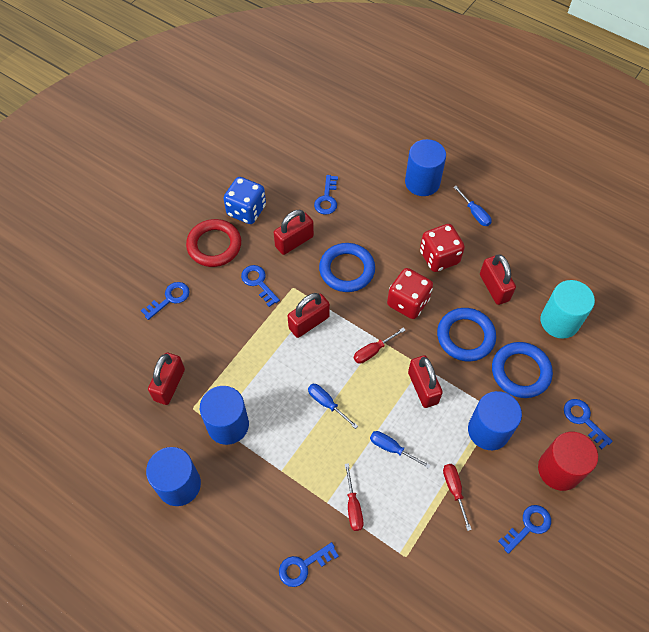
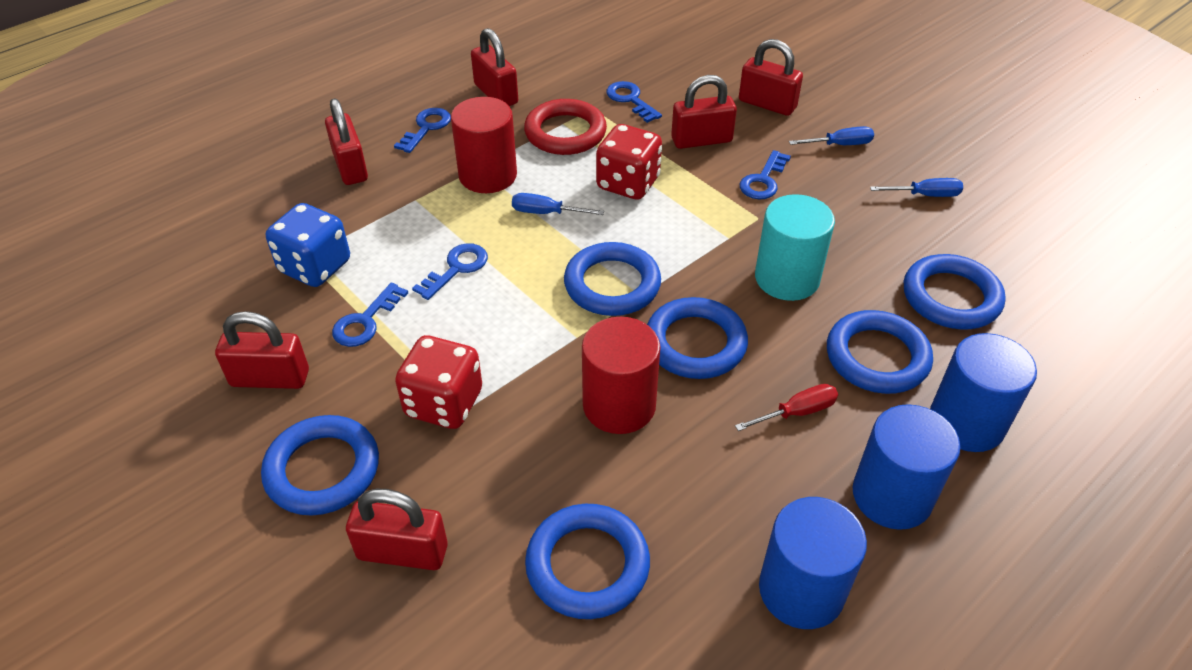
blue cylinder: 4 -> 3
blue key: 6 -> 5
blue ring: 3 -> 6
red cylinder: 1 -> 2
red padlock: 5 -> 6
red screwdriver: 3 -> 1

